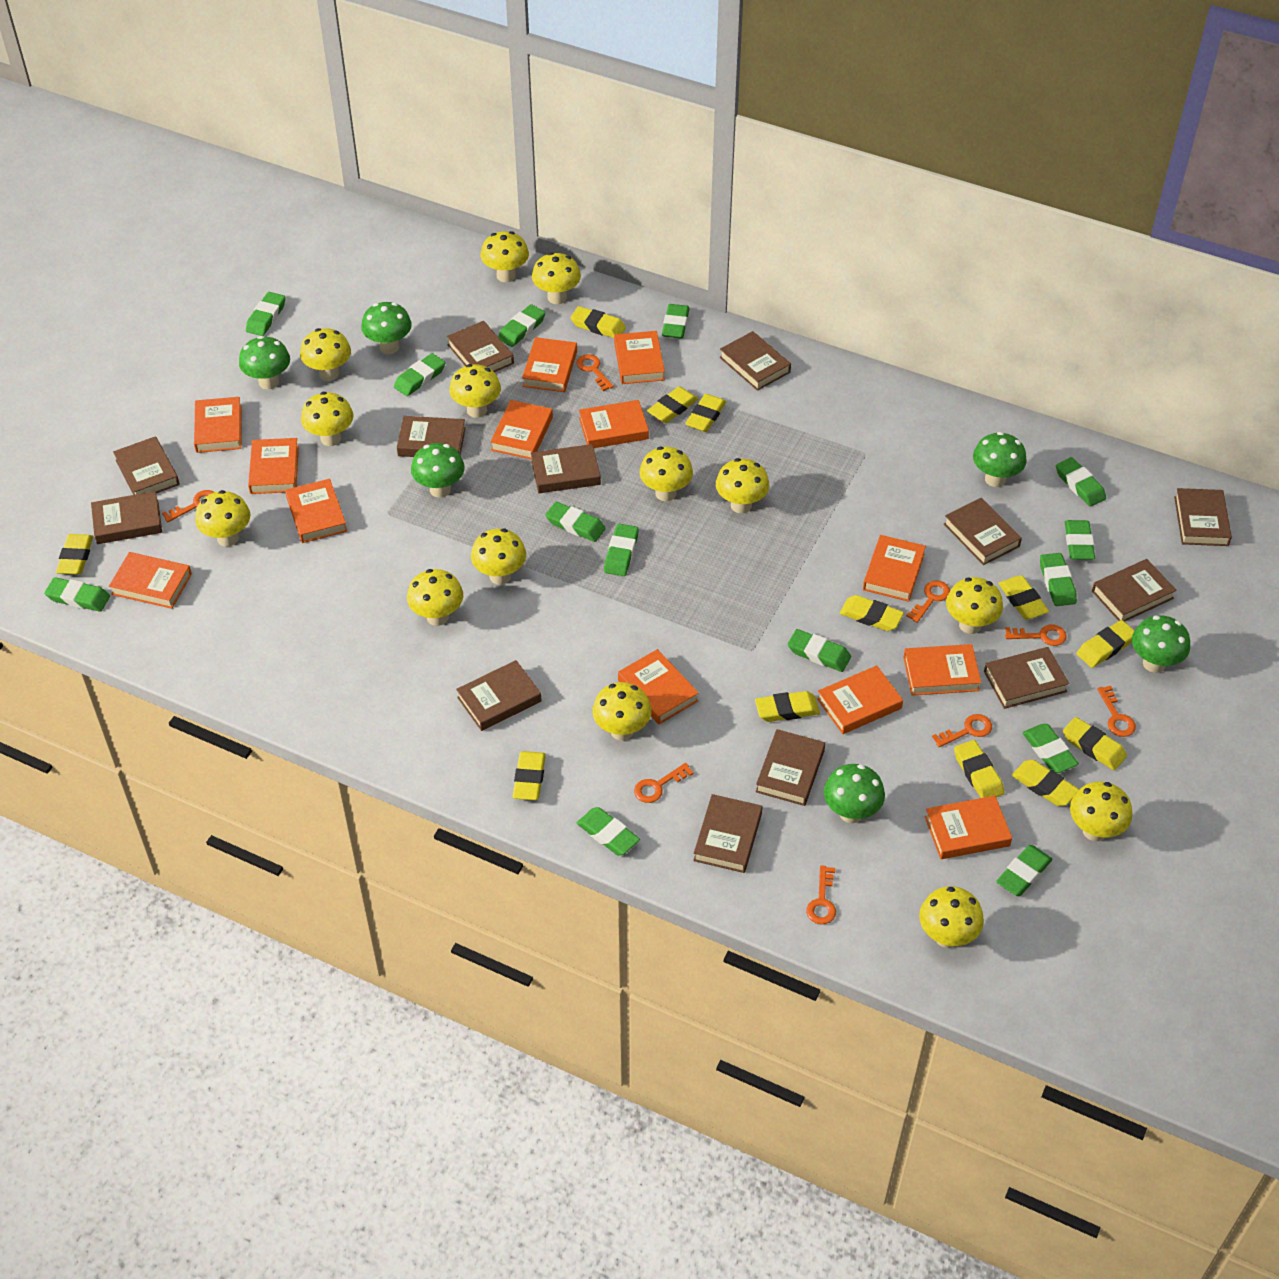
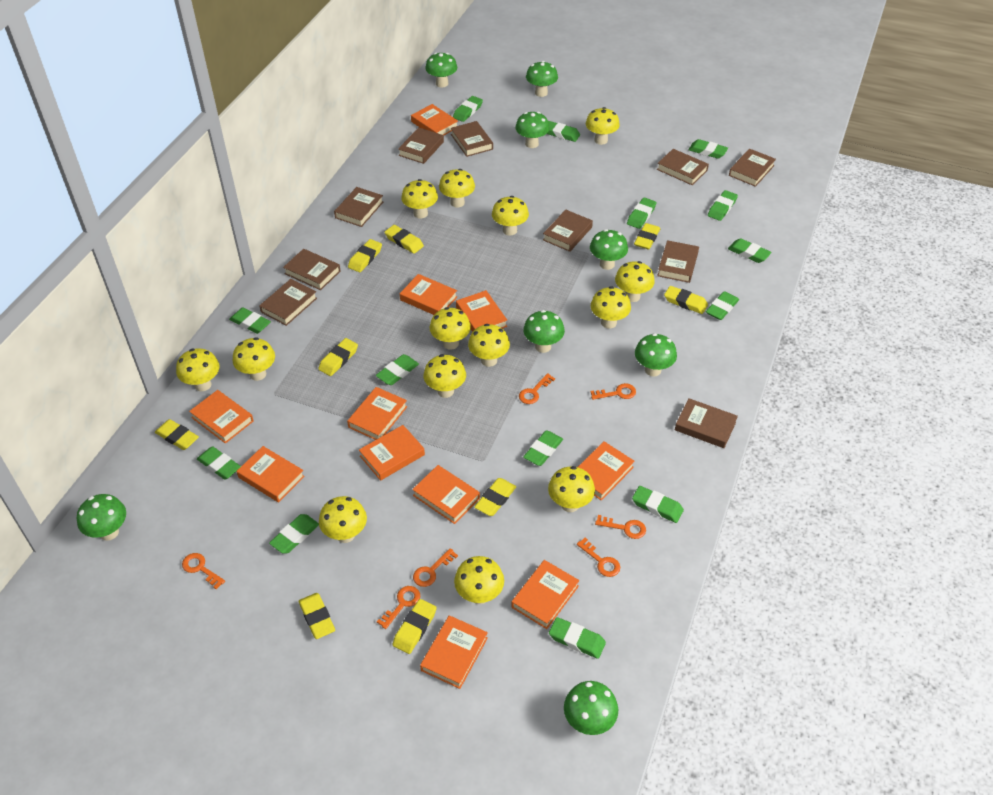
brown book: 13 -> 10
green mushroom: 6 -> 8
orange book: 13 -> 11
orange key: 8 -> 7
yellow eraser: 12 -> 9

